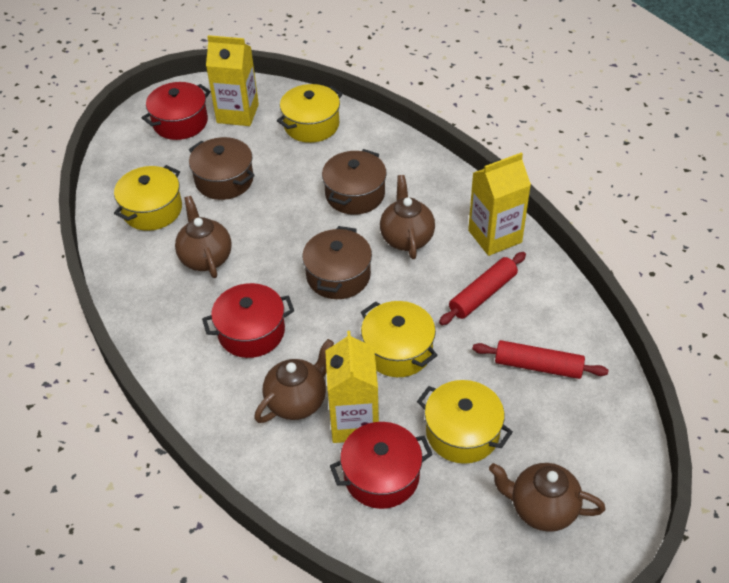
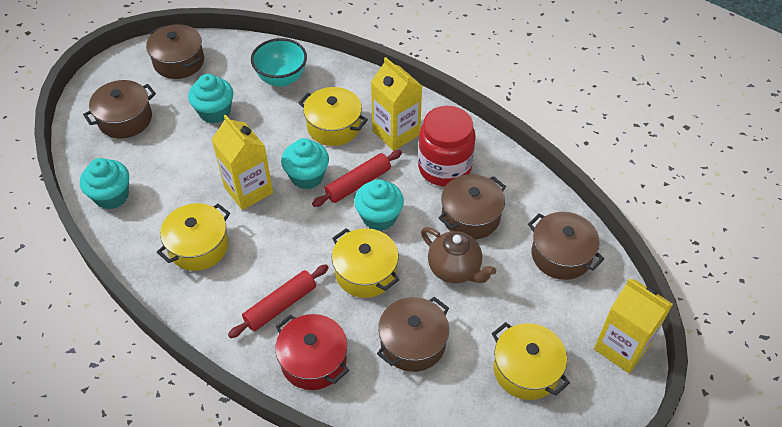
brown pot: 3 -> 5
brown teapot: 4 -> 1
red jar: 0 -> 1
red pot: 3 -> 1
turquoise bowl: 0 -> 1
turquoise cupcake: 0 -> 4

